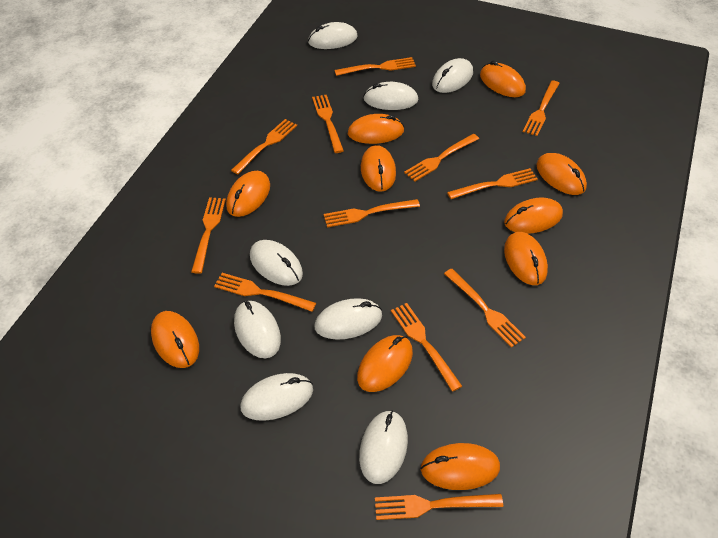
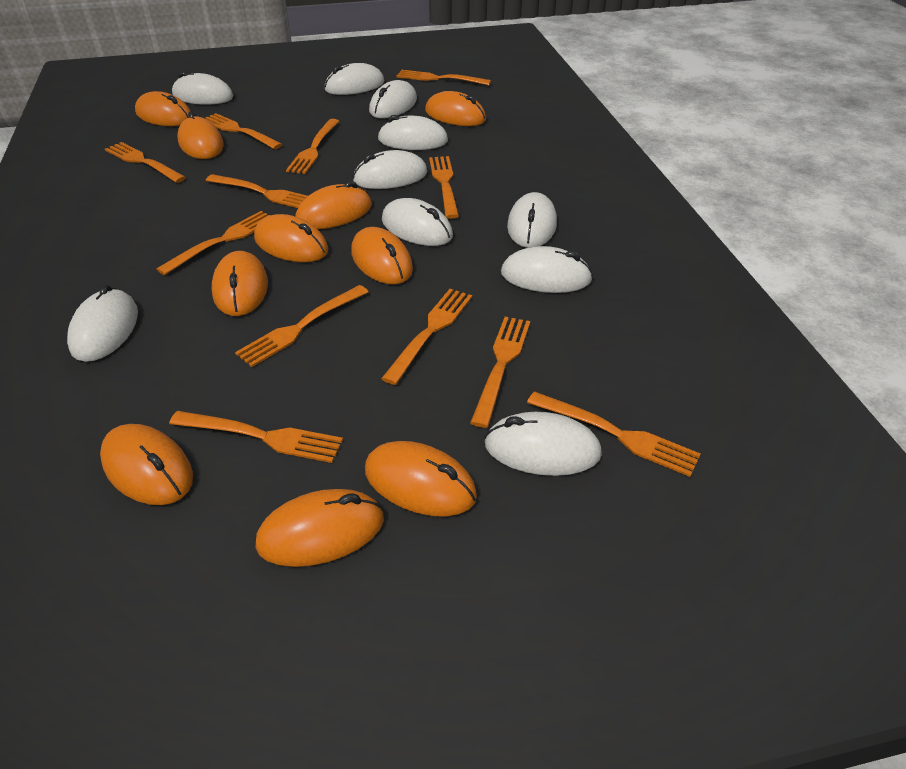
white mouse: 8 -> 10

